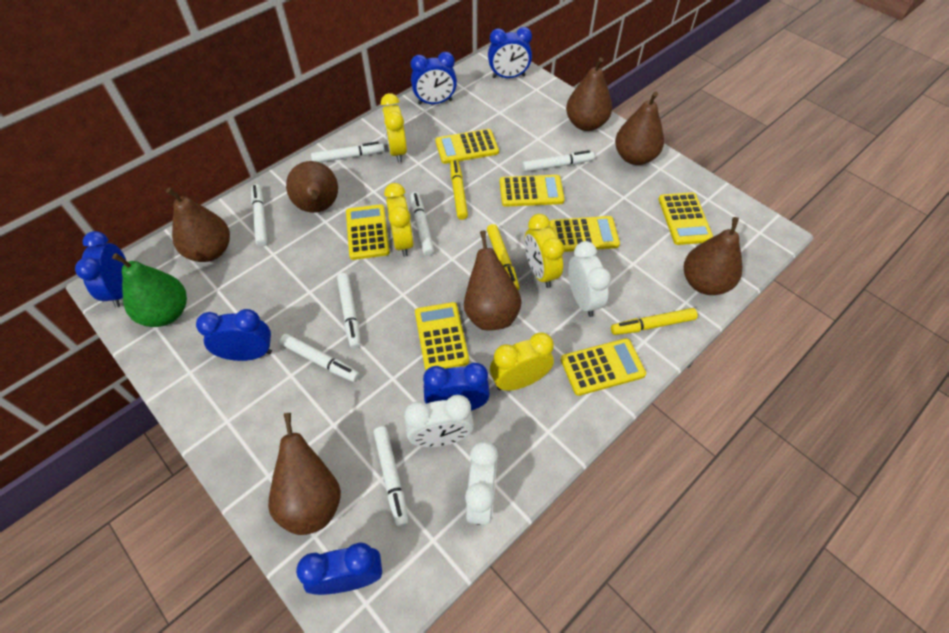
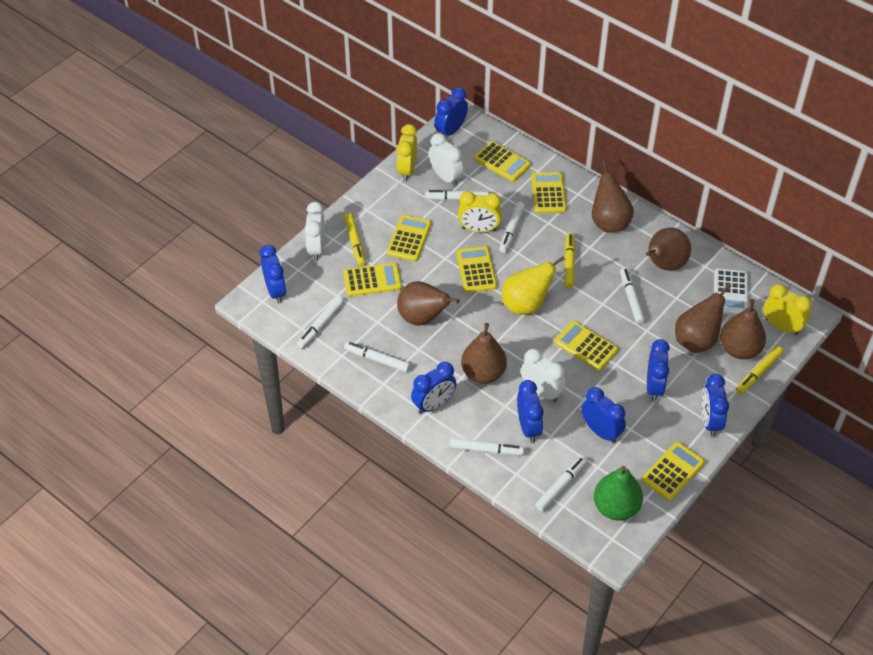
blue clock: 6 -> 7
brown pear: 7 -> 6
white calculator: 0 -> 1
yellow clock: 4 -> 3
yellow pear: 0 -> 1

